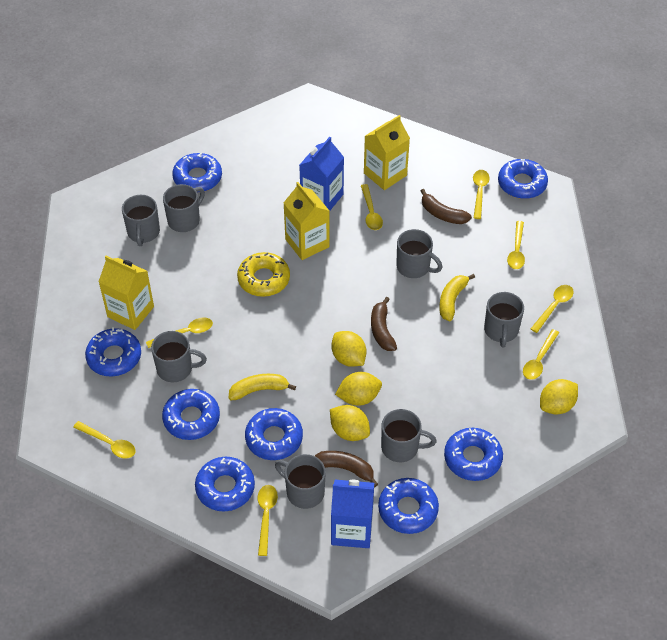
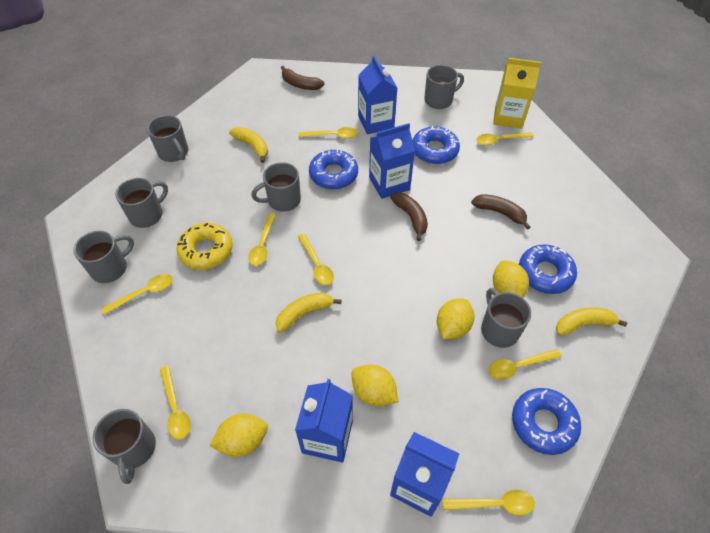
blue carton: 2 -> 4
blue donut: 8 -> 4
yellow banana: 2 -> 3
yellow carton: 3 -> 1

